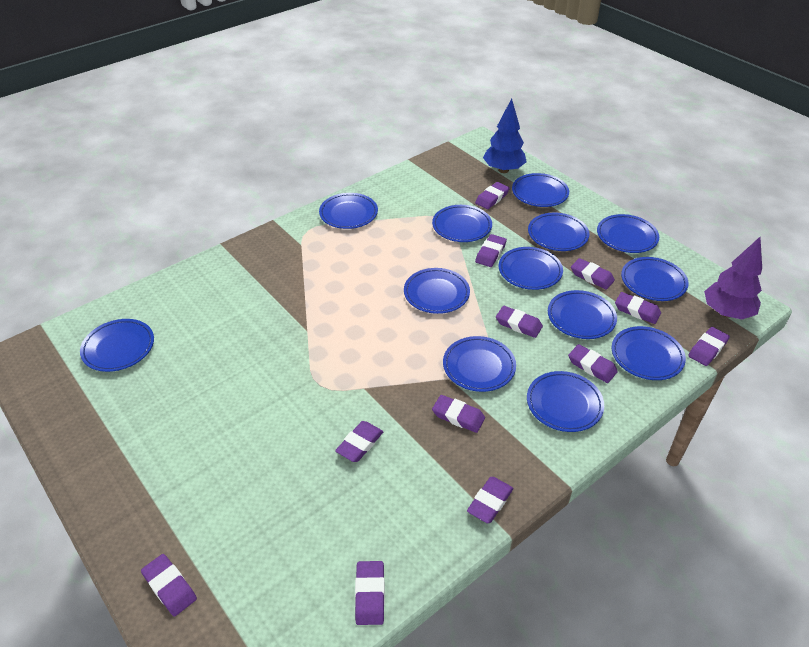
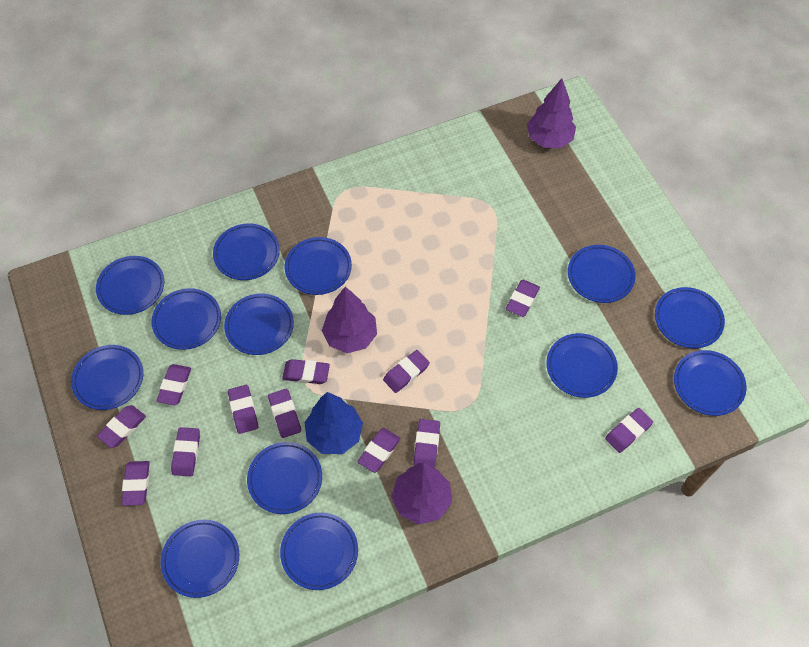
purple tree: 1 -> 3

